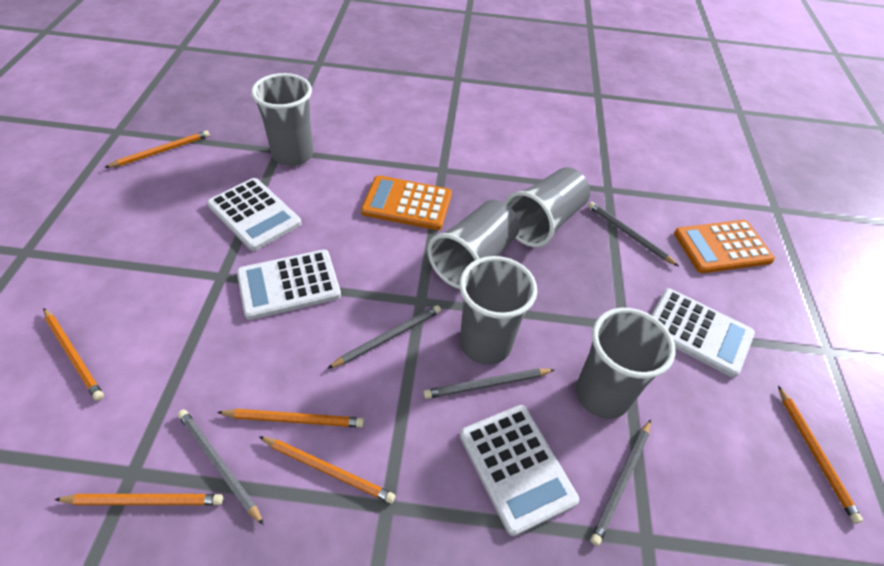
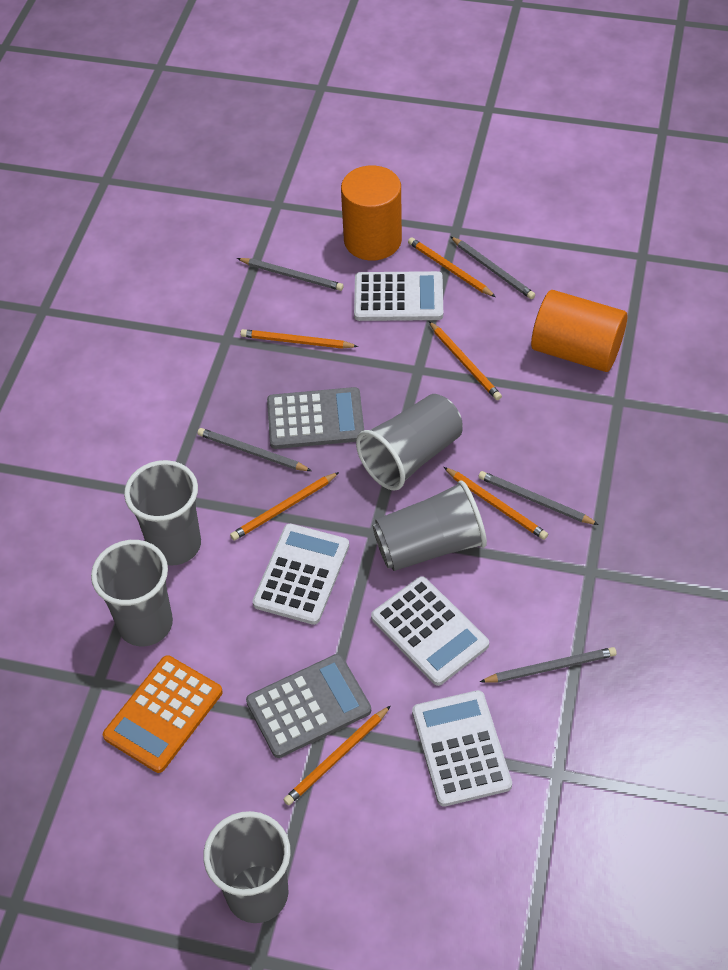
grey calculator: 0 -> 2
orange calculator: 2 -> 1
orange cylinder: 0 -> 2

